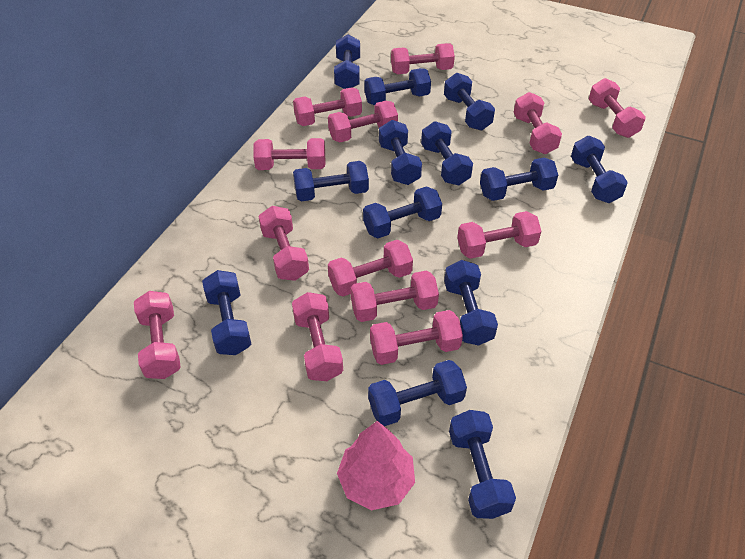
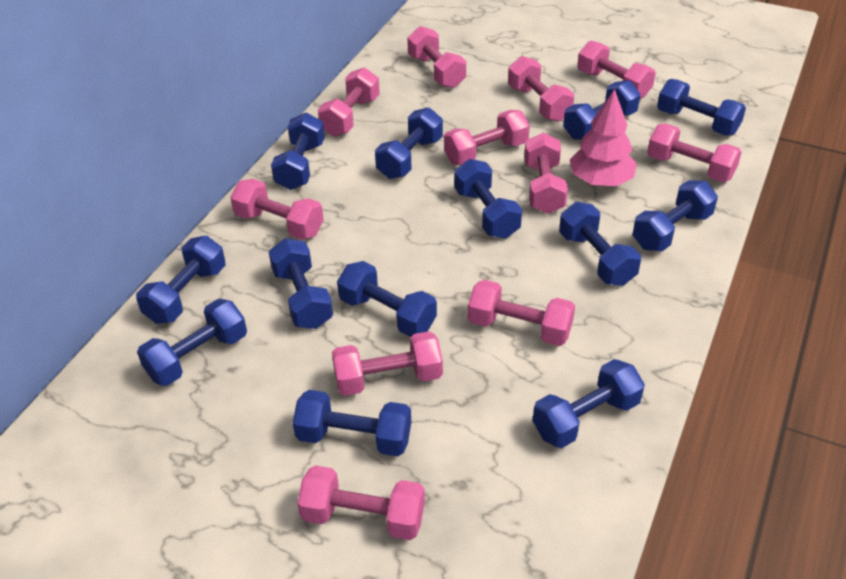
pink dumbbell: 13 -> 11

